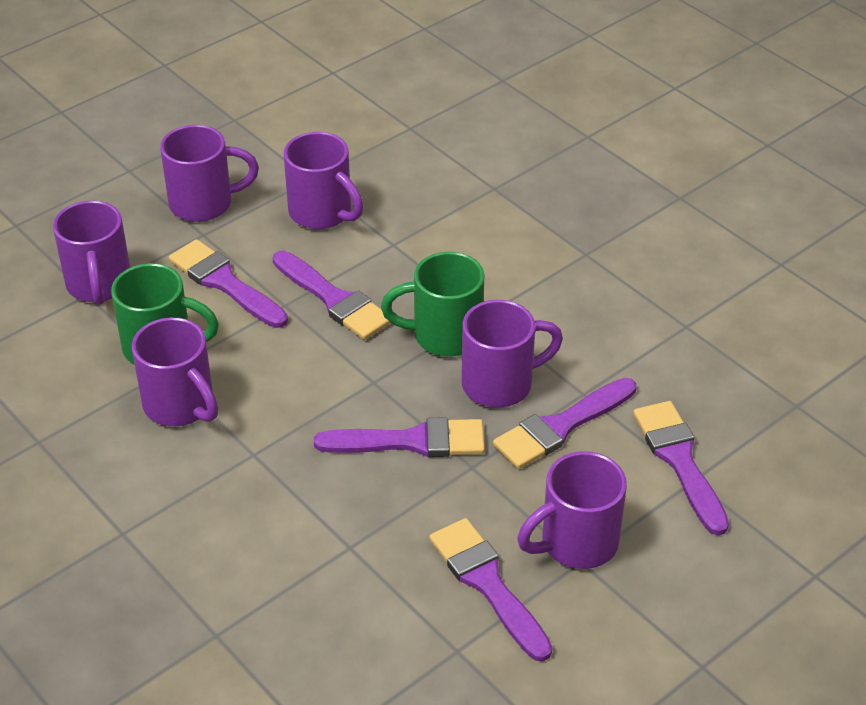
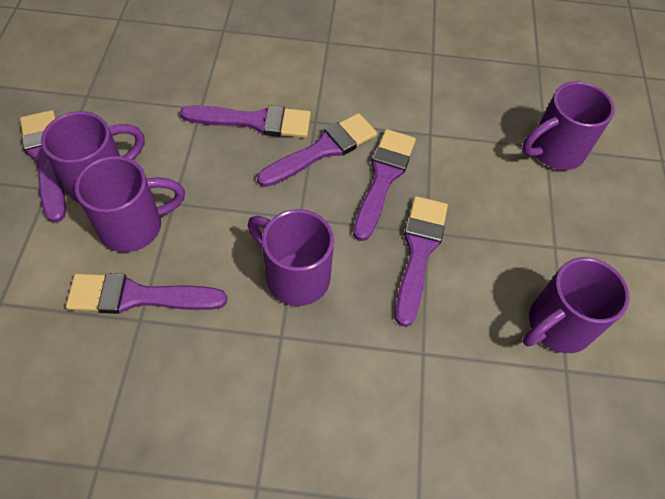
green mug: 2 -> 0
purple mug: 6 -> 5

